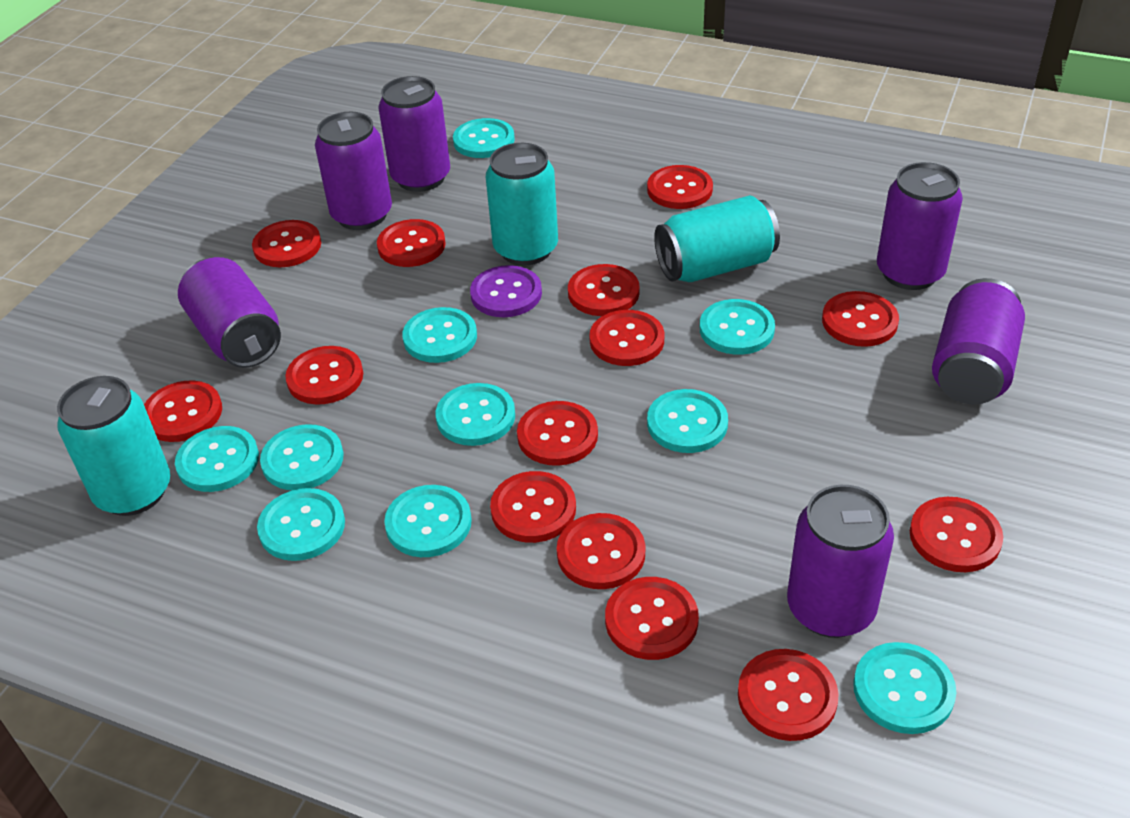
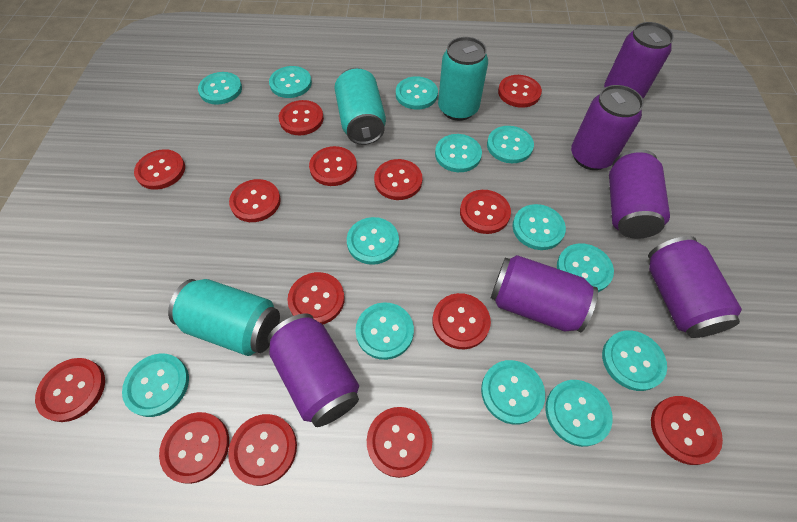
purple button: 1 -> 0
turquoise button: 10 -> 13

